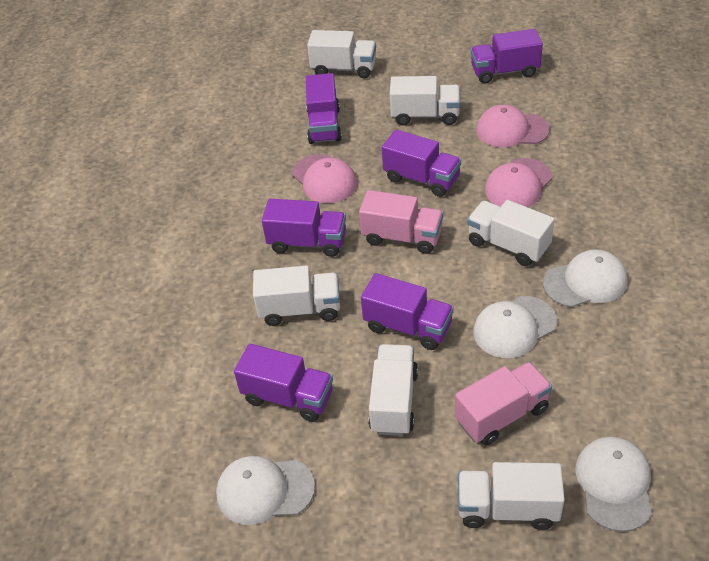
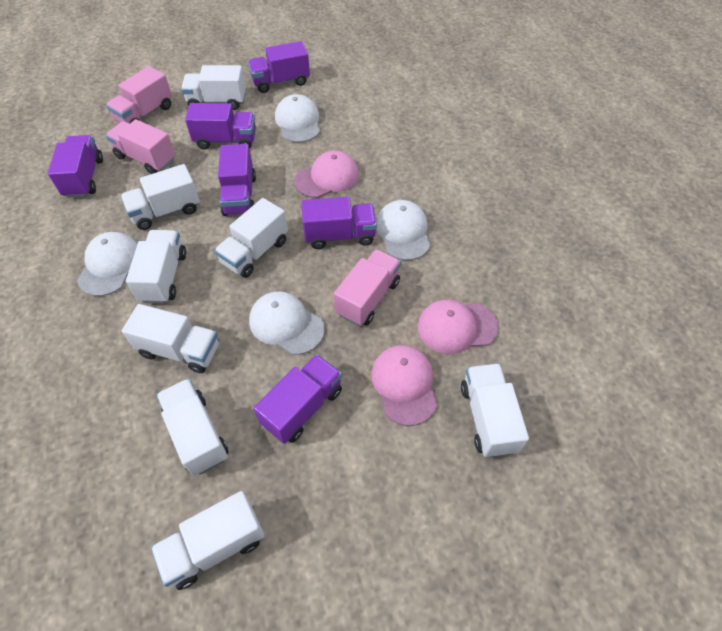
pink truck: 2 -> 3
white truck: 6 -> 8

